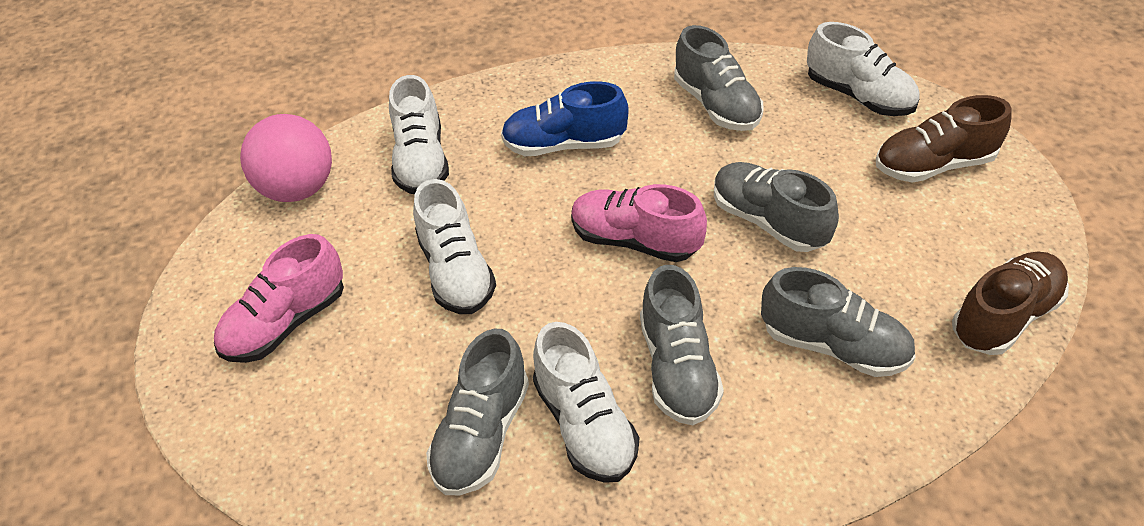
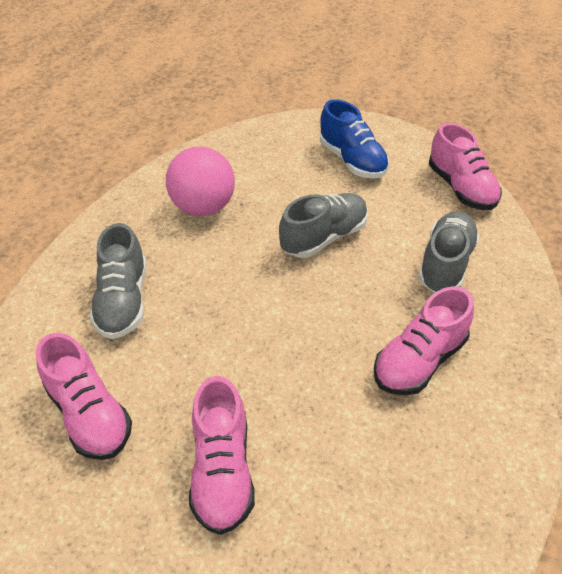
brown shoe: 2 -> 0
grey shoe: 5 -> 3
pink shoe: 2 -> 4
white shoe: 4 -> 0

